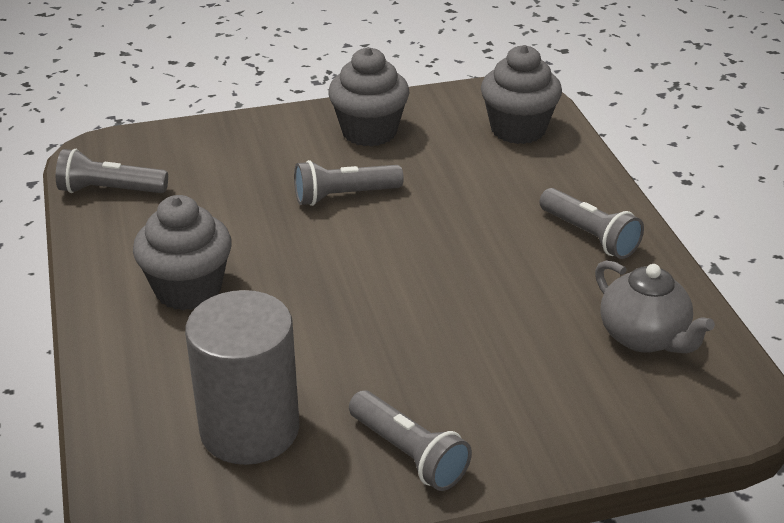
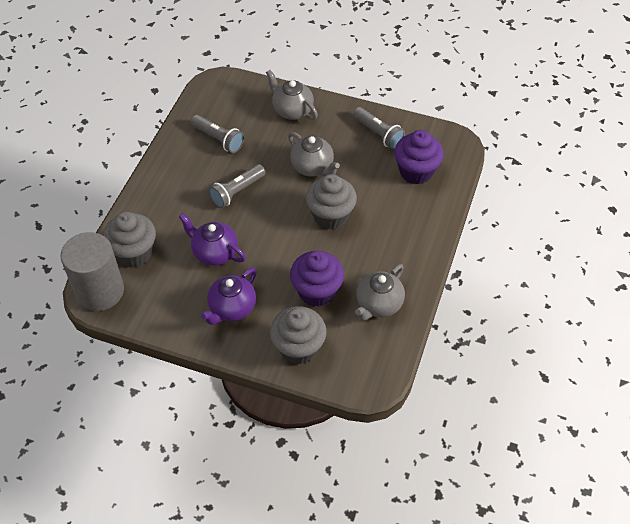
grey flashlight: 4 -> 3
grey teapot: 1 -> 3
purple cupcake: 0 -> 2
purple teapot: 0 -> 2

